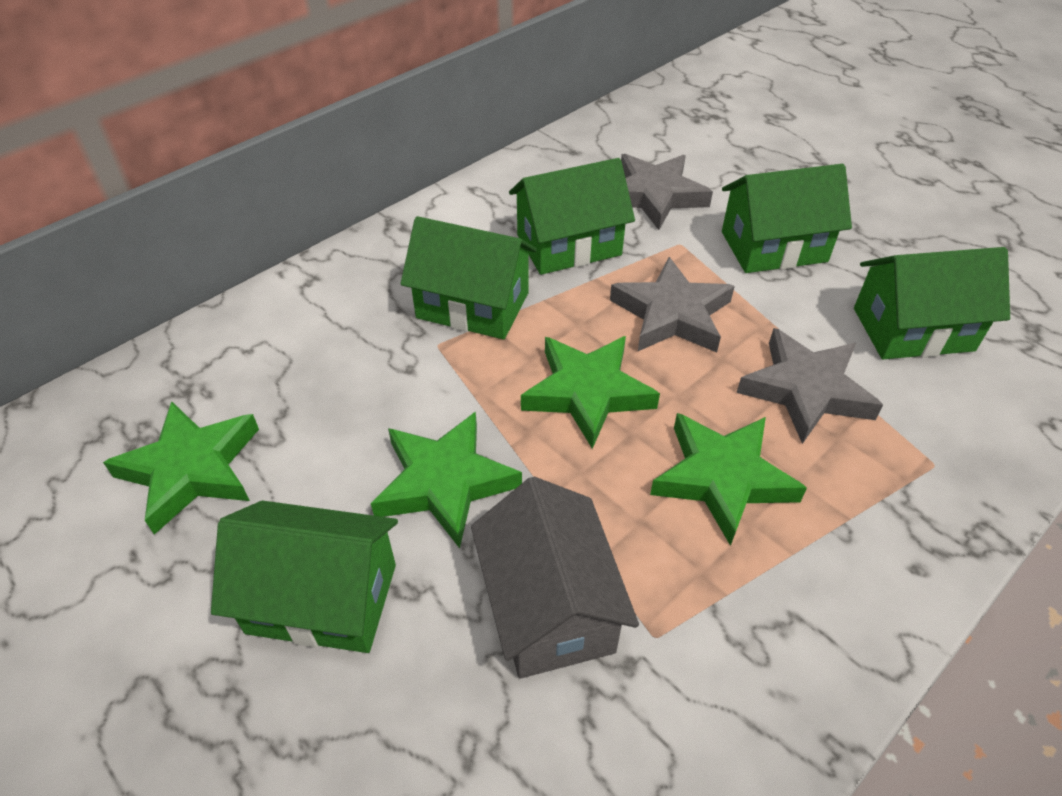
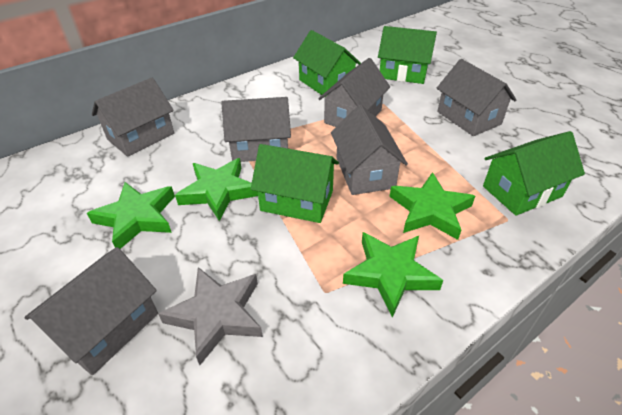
green house: 5 -> 4
grey house: 1 -> 6
grey star: 3 -> 1

